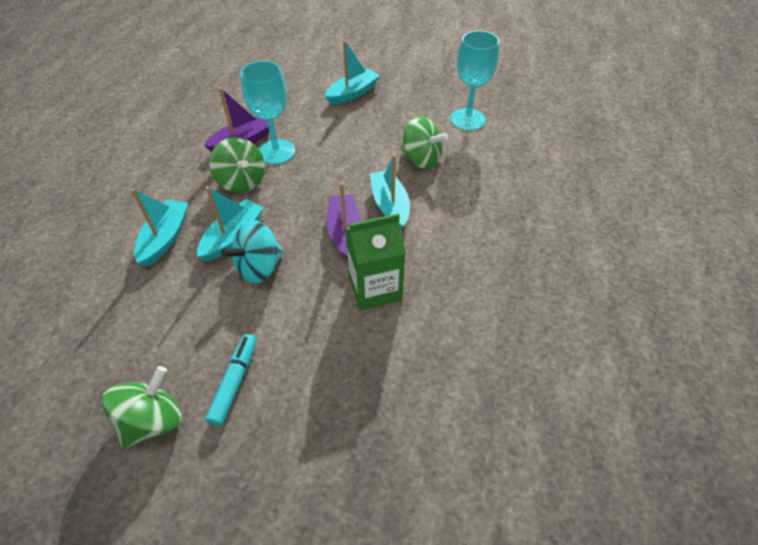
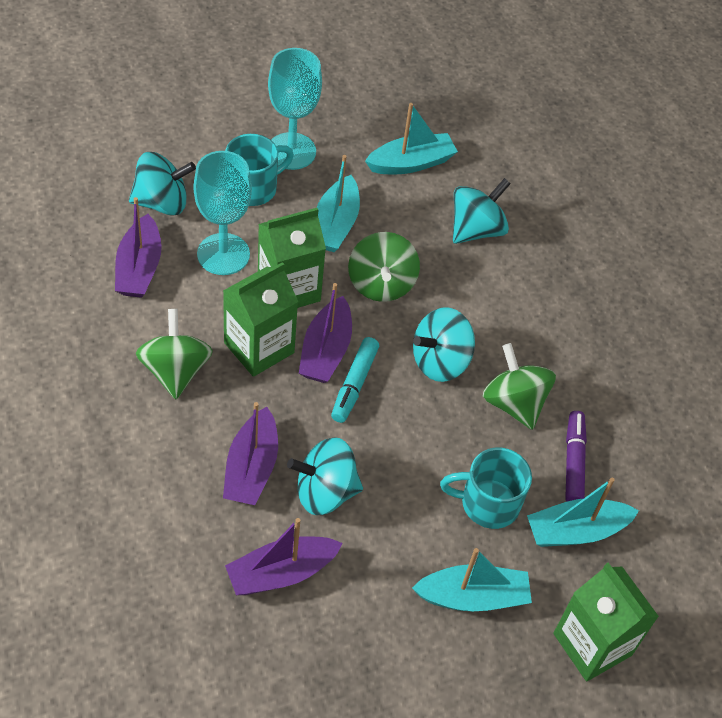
green carton: 1 -> 3
purple boat: 2 -> 4
purple marker: 0 -> 1
turquoise mug: 0 -> 2
turquoise spinning top: 1 -> 4

